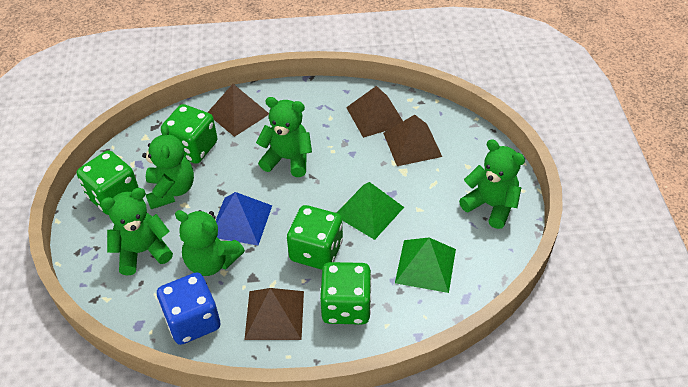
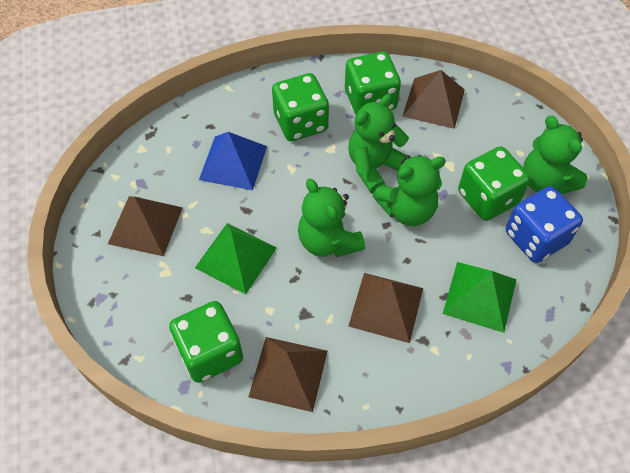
green teddy bear: 5 -> 4

